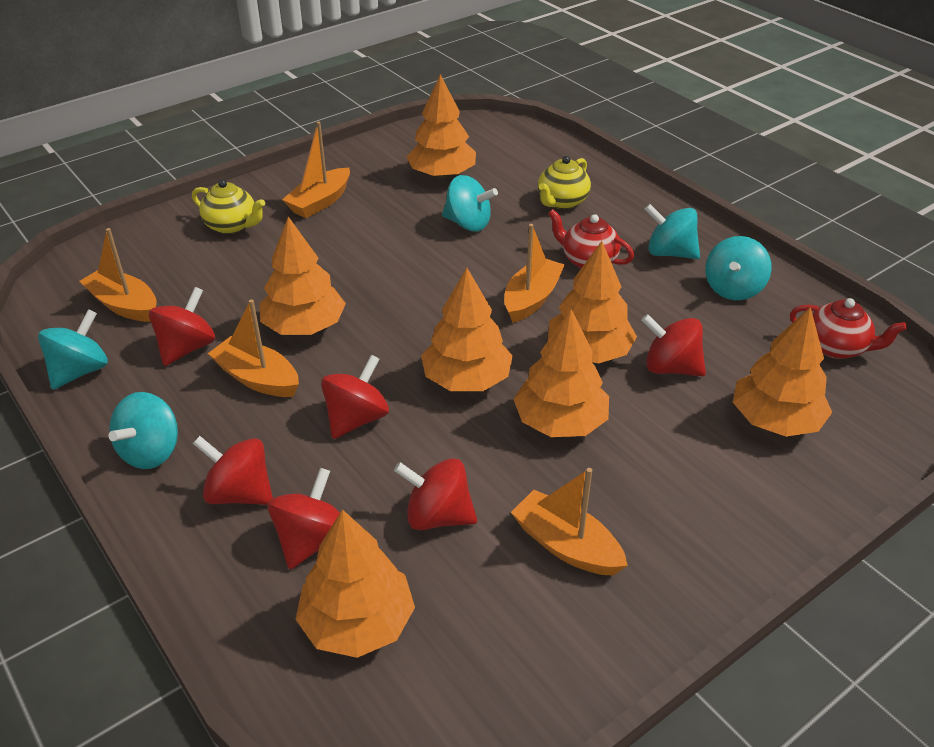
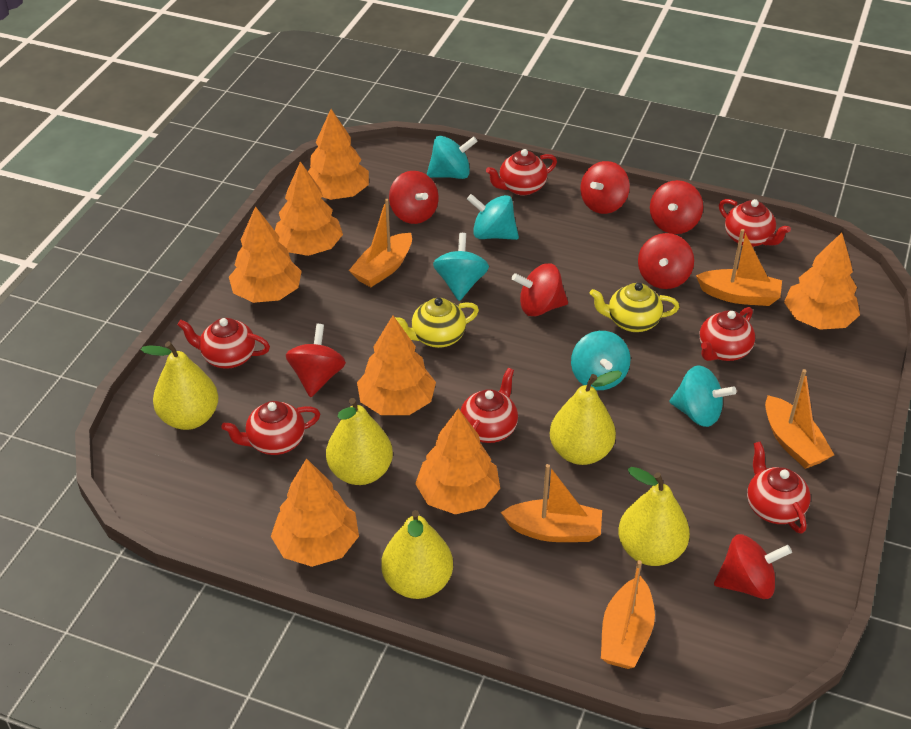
red spinning top: 6 -> 7
red teapot: 2 -> 7
yellow pear: 0 -> 5

